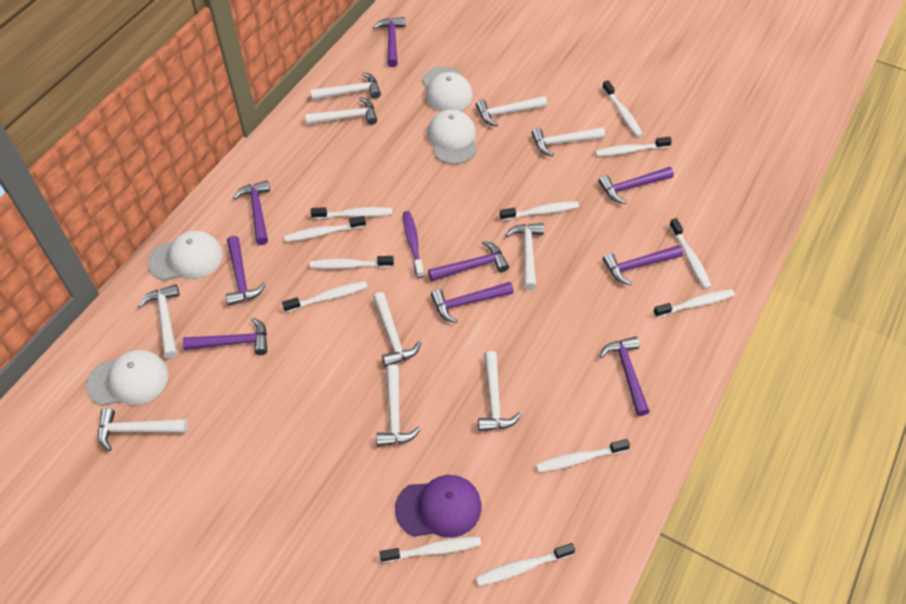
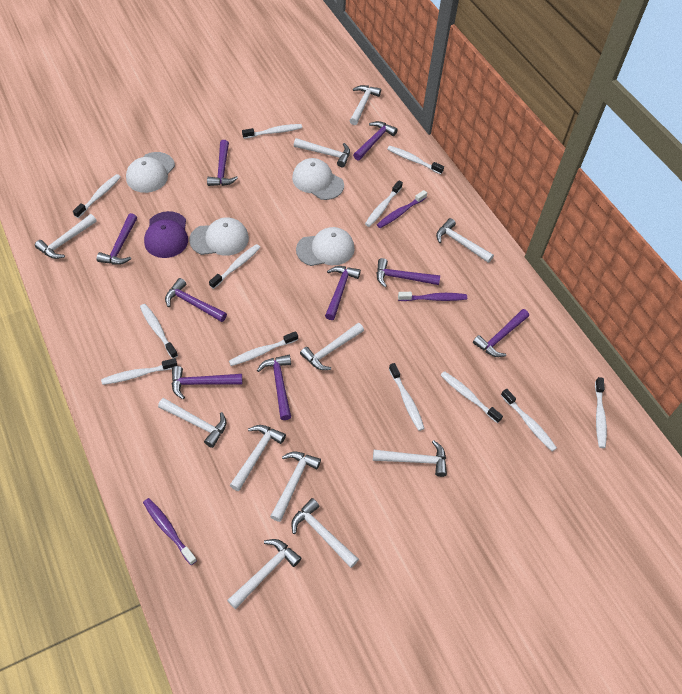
purple toothbrush: 1 -> 3
white hammer: 10 -> 11

